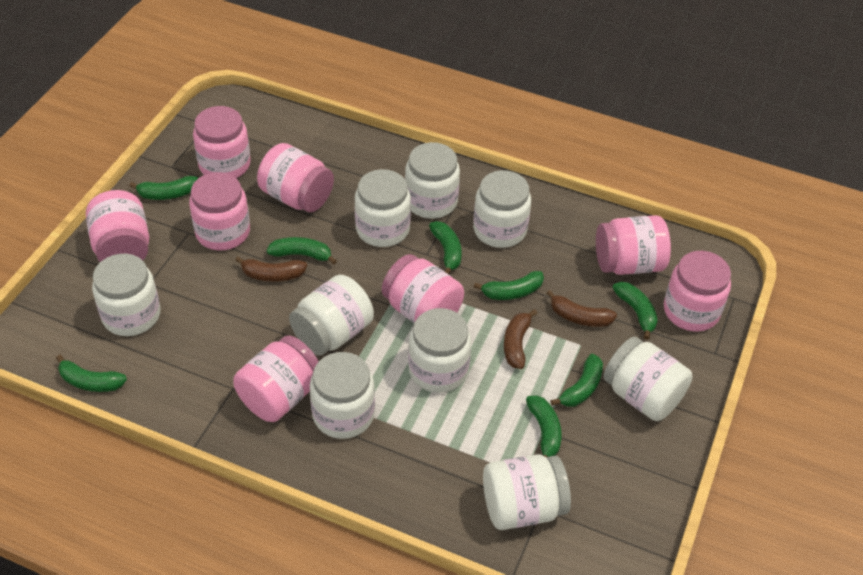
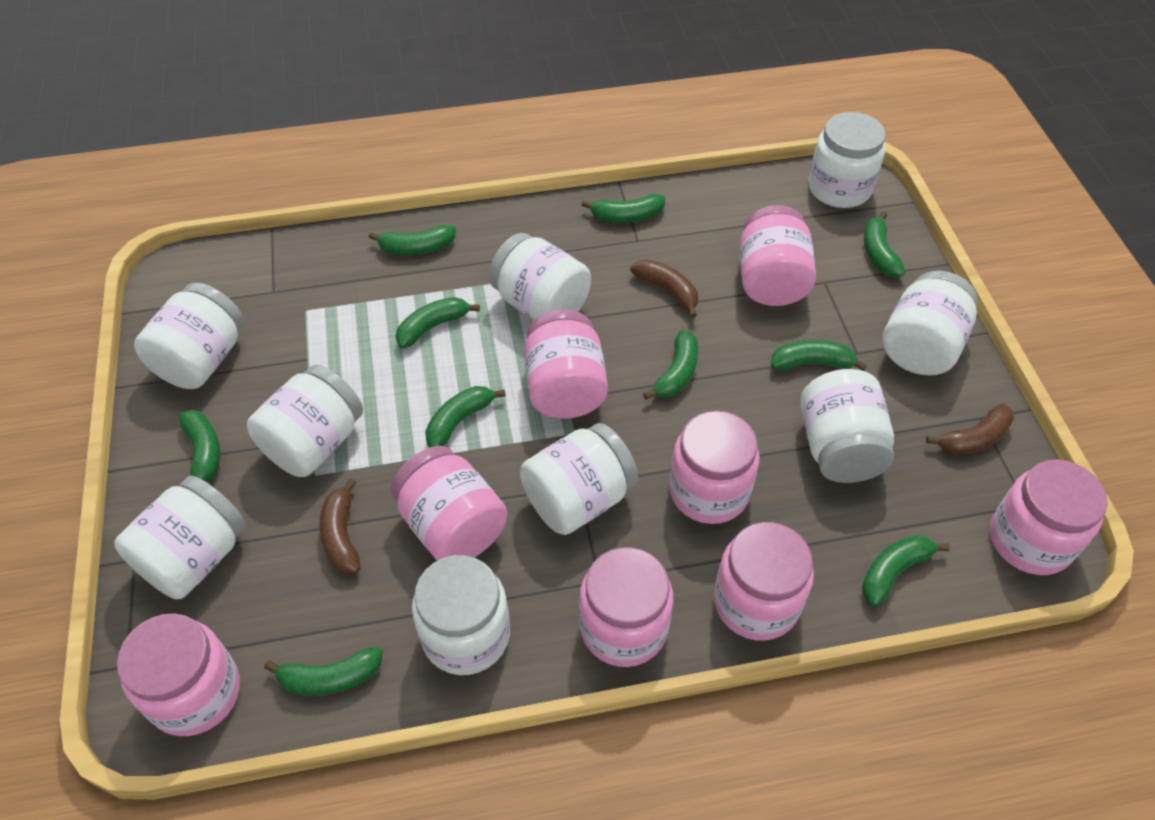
green banana: 8 -> 10

